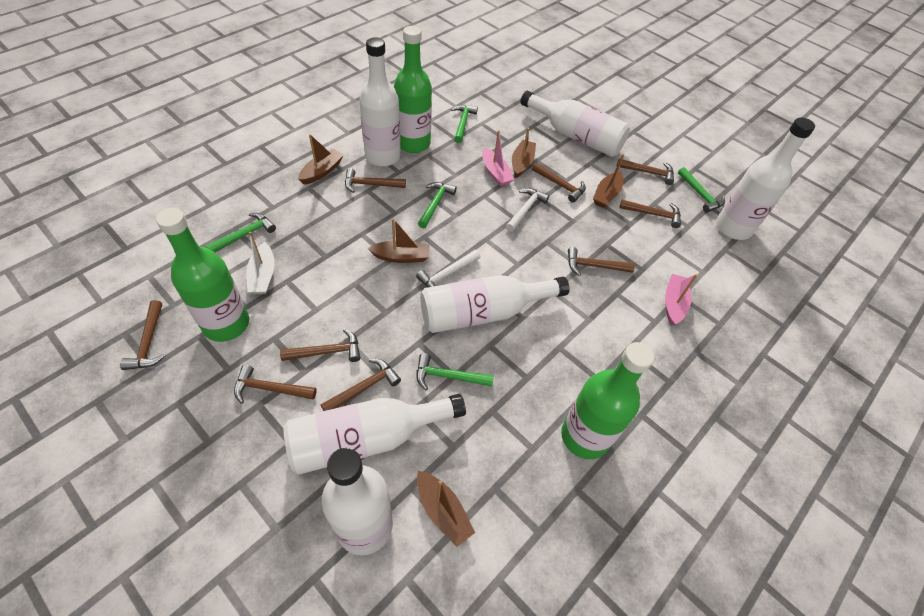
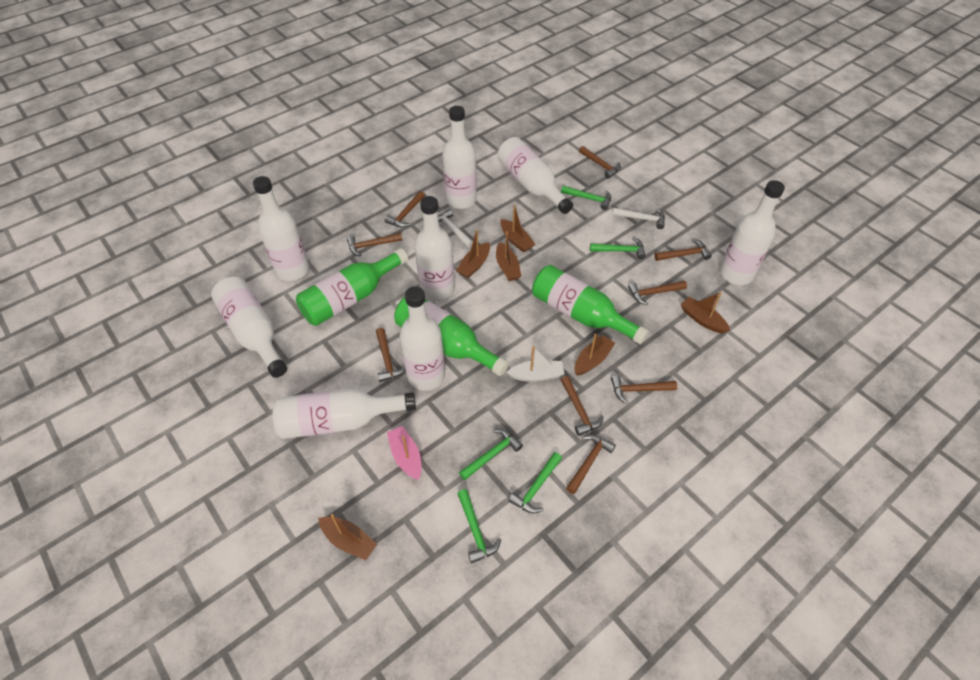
brown boat: 5 -> 6
pink boat: 2 -> 1
white bottle: 6 -> 8

